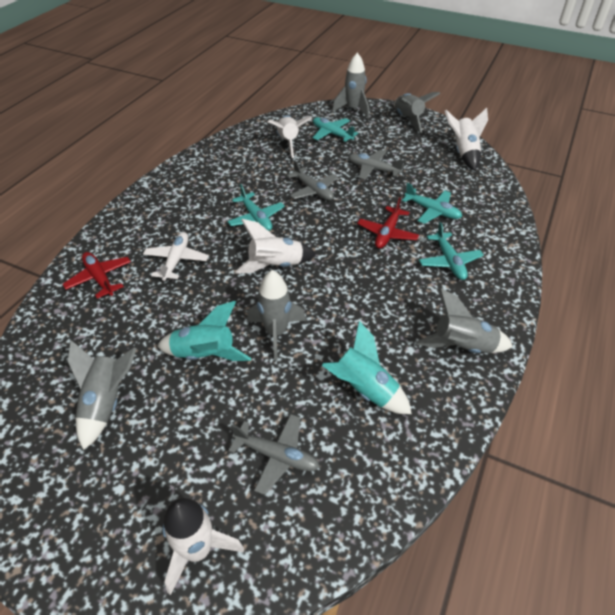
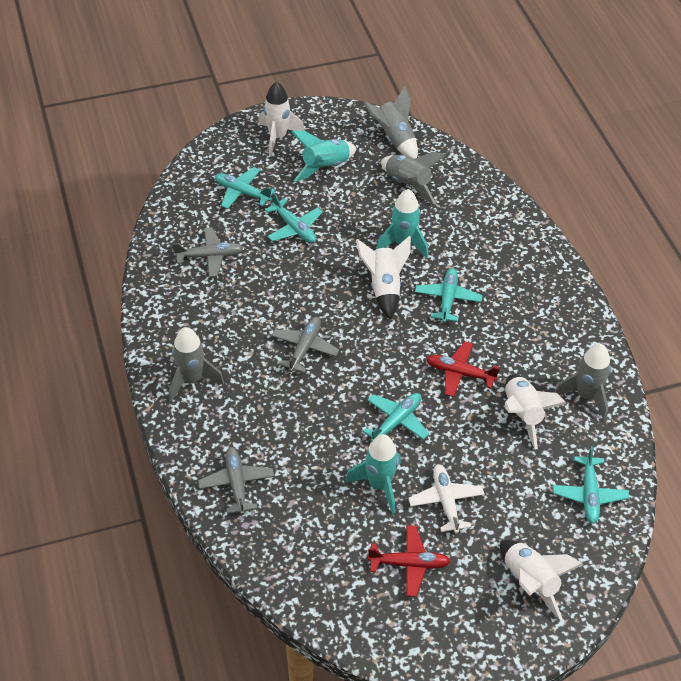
grey rocket: 5 -> 4
turquoise plane: 4 -> 5
turquoise rocket: 2 -> 3

